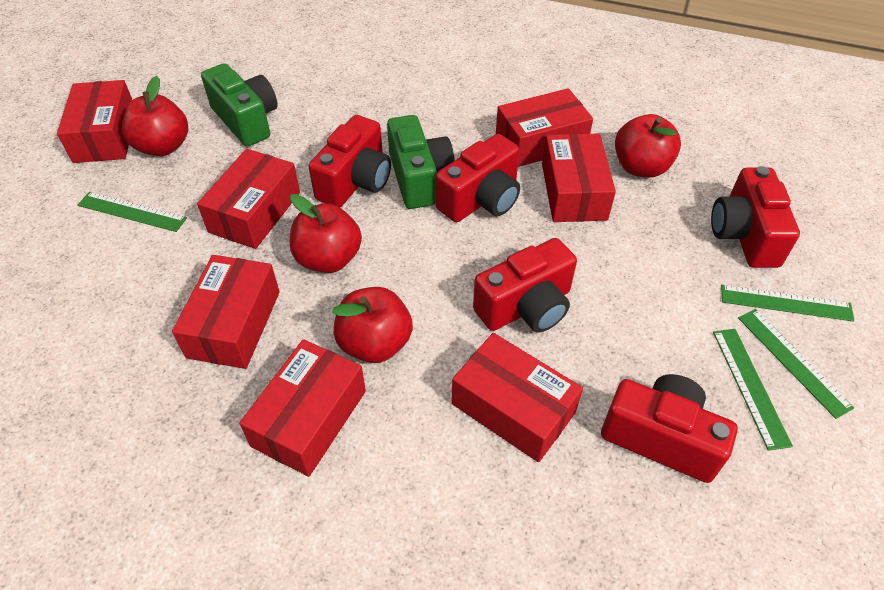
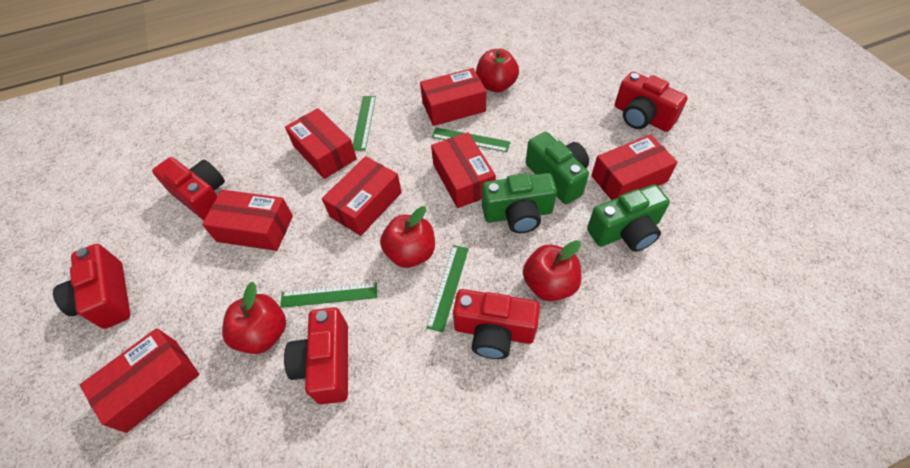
green camera: 2 -> 3

